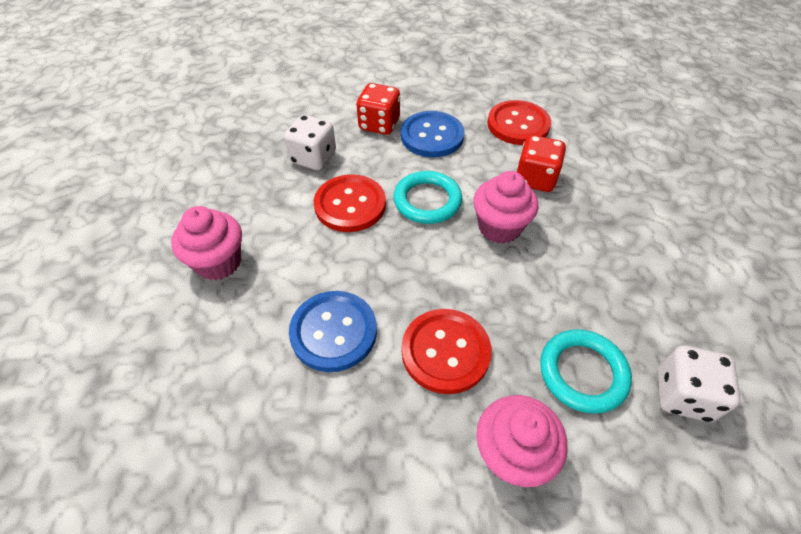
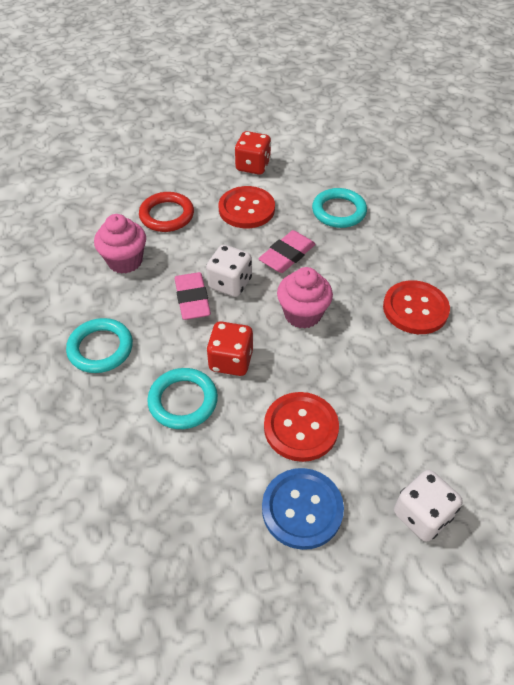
blue button: 2 -> 1
pink cupcake: 3 -> 2
pink eraser: 0 -> 2
red ring: 0 -> 1
turquoise ring: 2 -> 3

